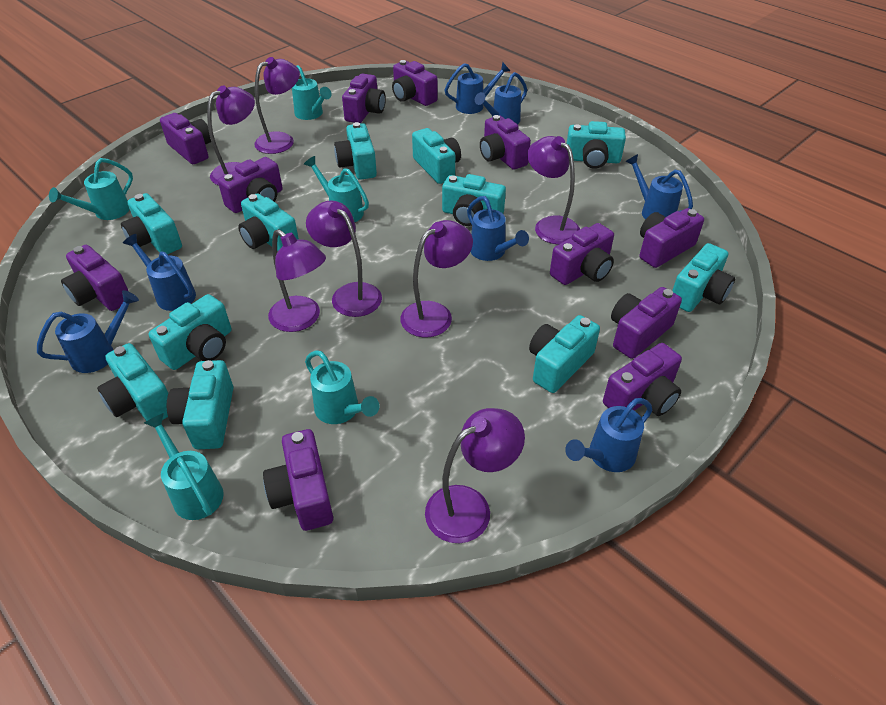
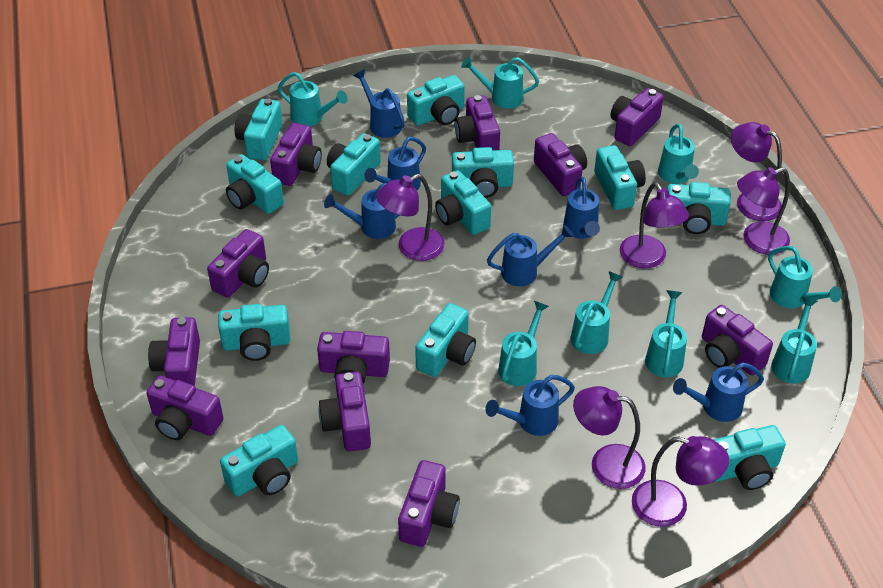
purple lamp: 7 -> 6
turquoise camera: 11 -> 12
turquoise watering can: 5 -> 8

